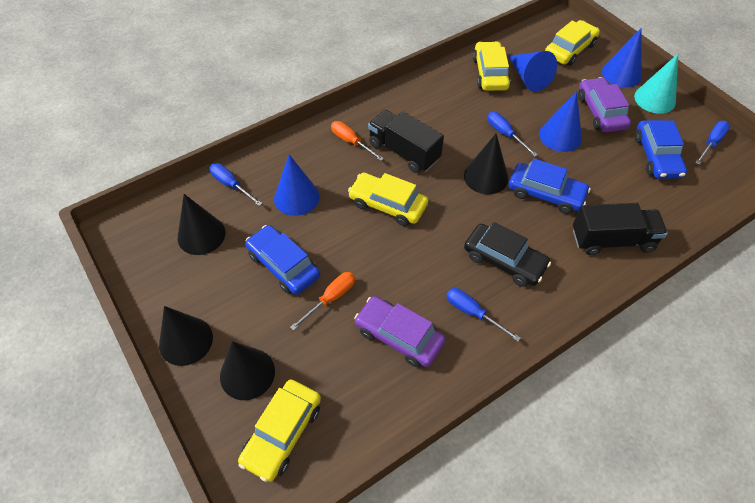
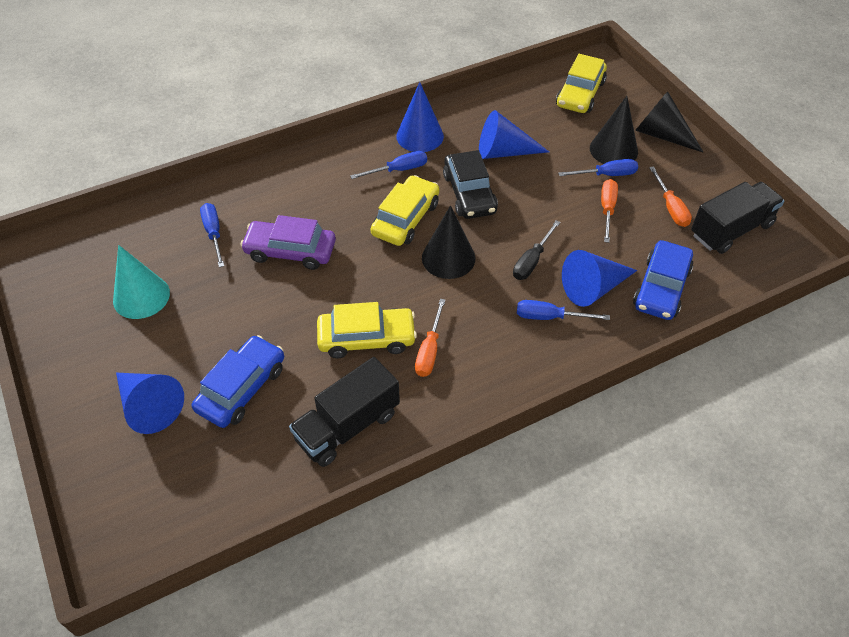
black cone: 4 -> 3
black screwdriver: 0 -> 1
blue car: 3 -> 2
orange screwdriver: 2 -> 3
purple car: 2 -> 1
yellow car: 4 -> 3

